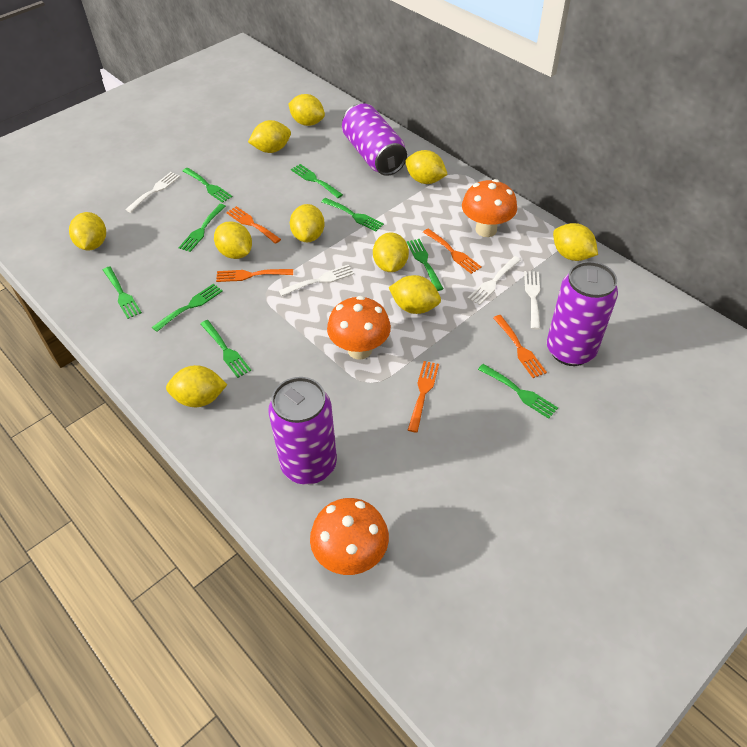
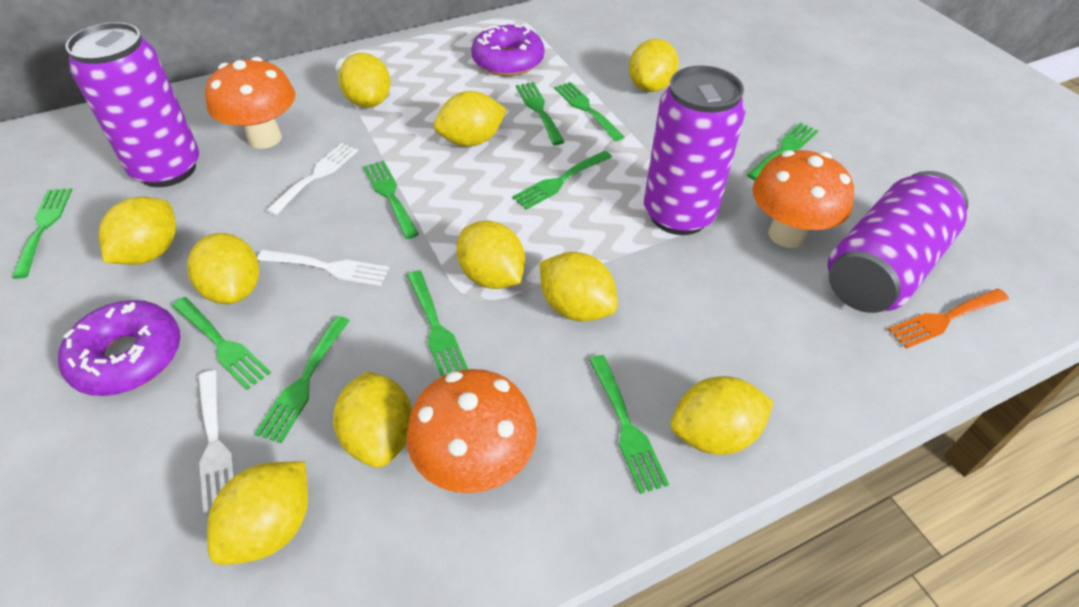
green fork: 9 -> 10
orange fork: 5 -> 1
purple donut: 0 -> 2
white fork: 4 -> 3

